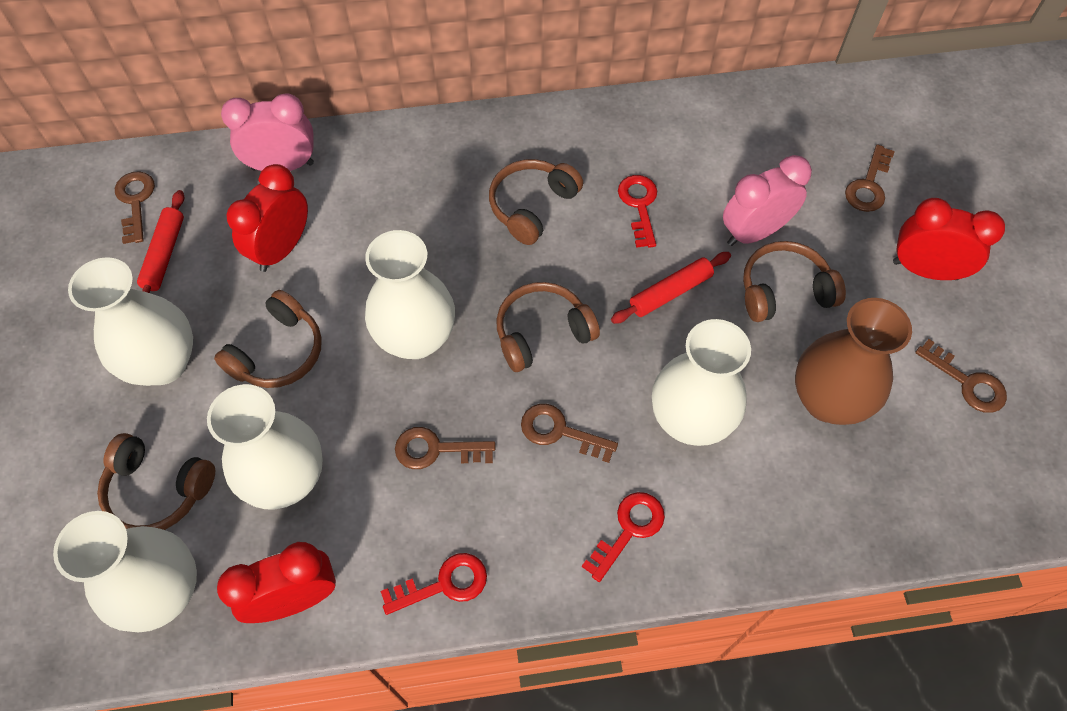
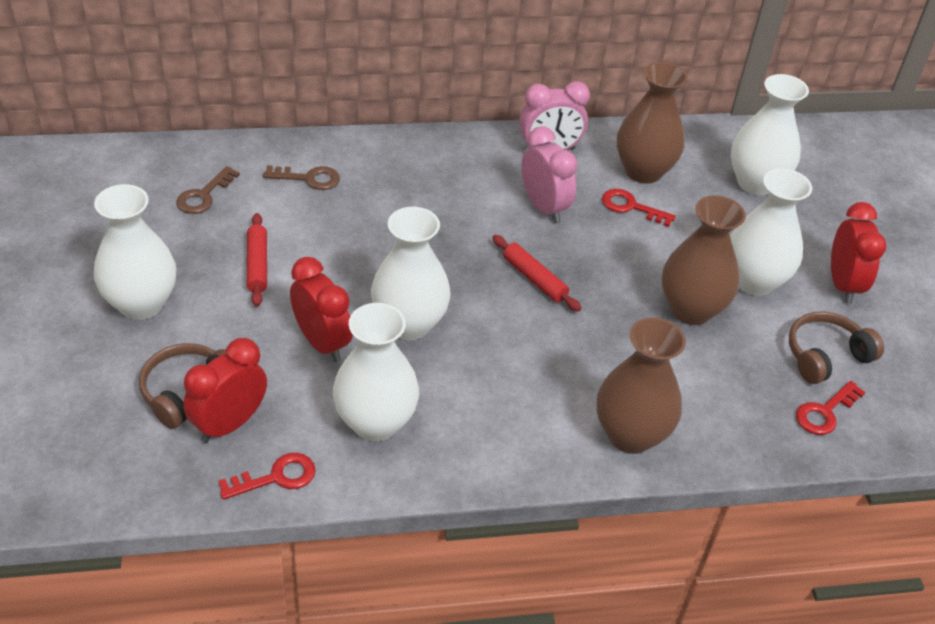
brown headphones: 5 -> 2
brown key: 5 -> 2
brown vase: 1 -> 3

